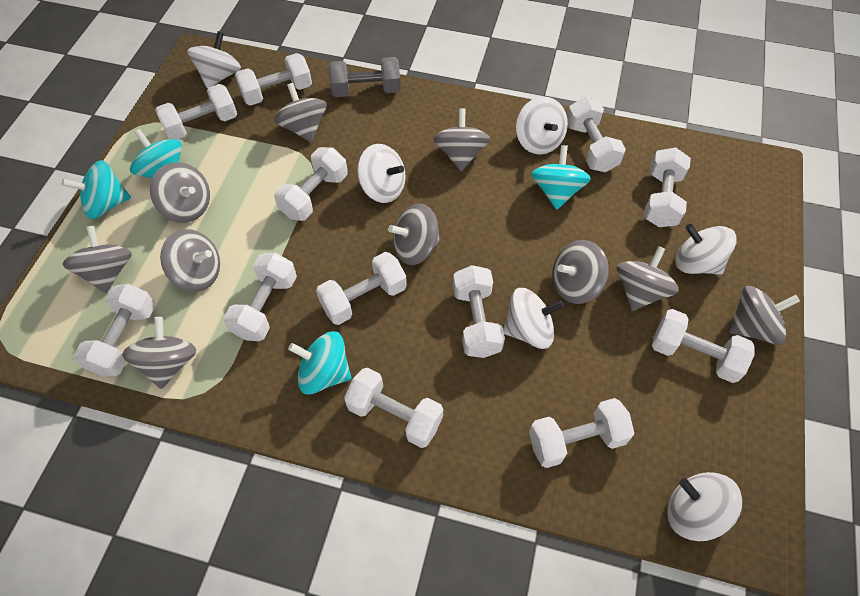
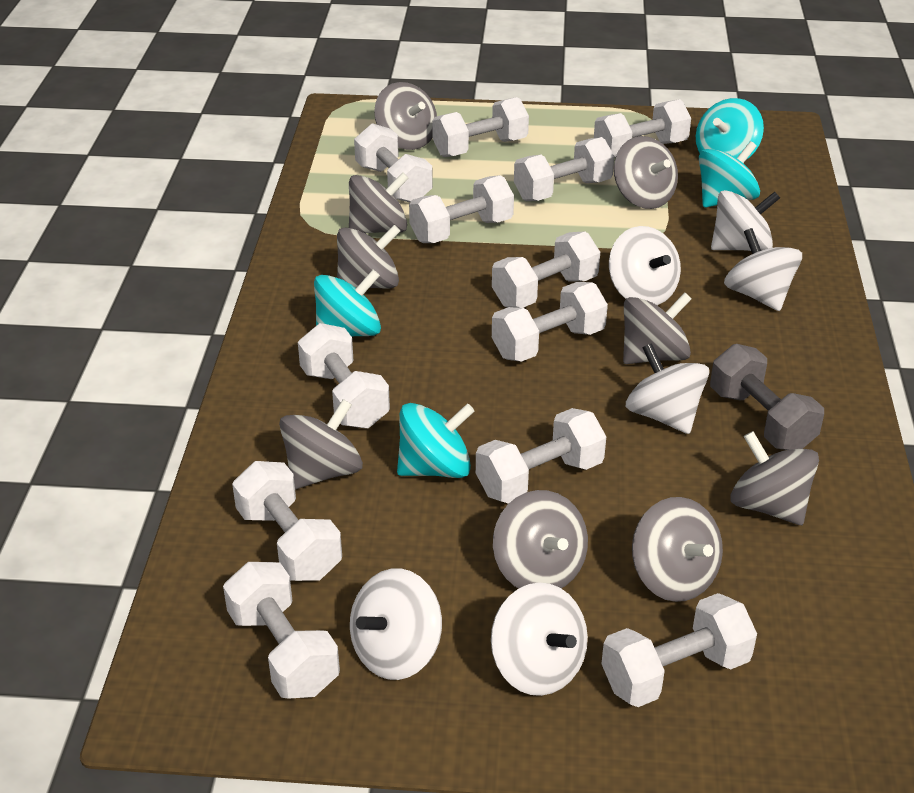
grey spinning top: 10 -> 9

